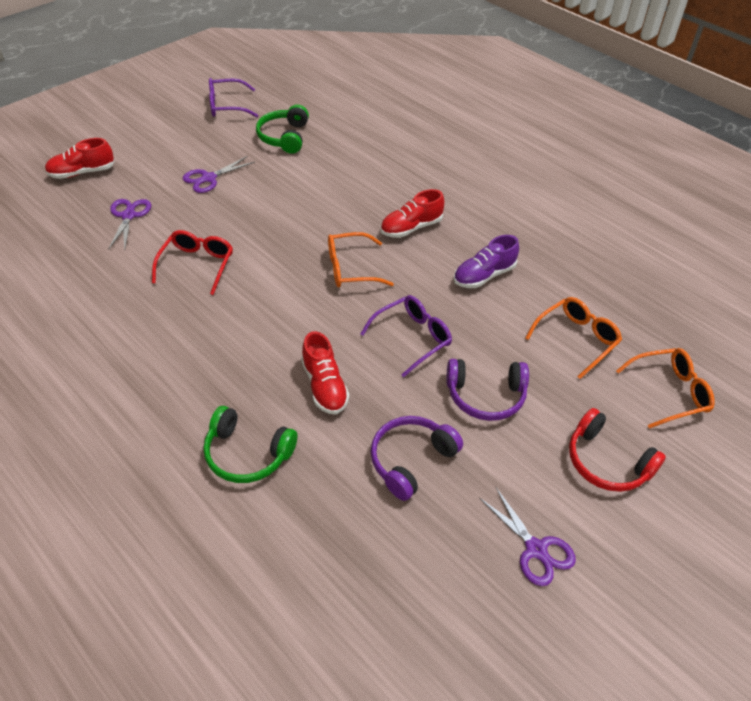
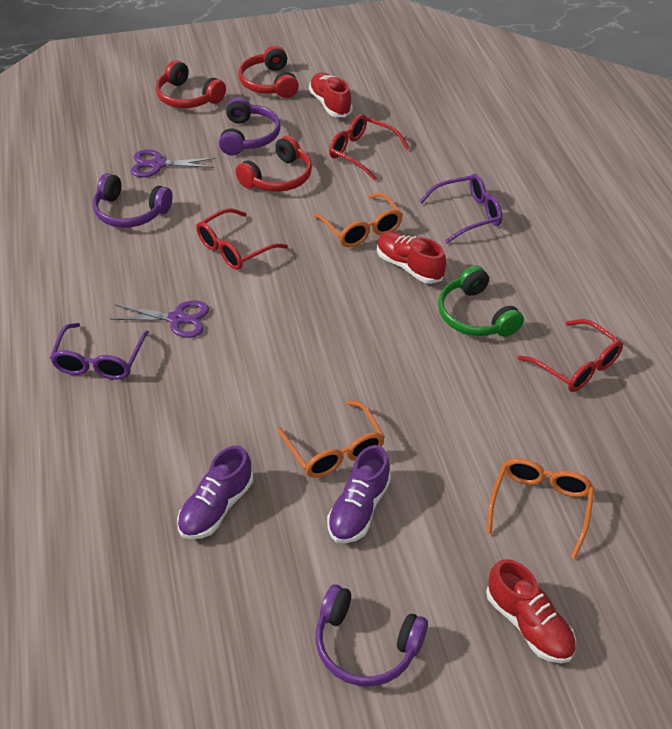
green headphones: 2 -> 1
purple headphones: 2 -> 3
purple scissors: 3 -> 2
purple shoe: 1 -> 2
red glasses: 1 -> 3
red headphones: 1 -> 3

